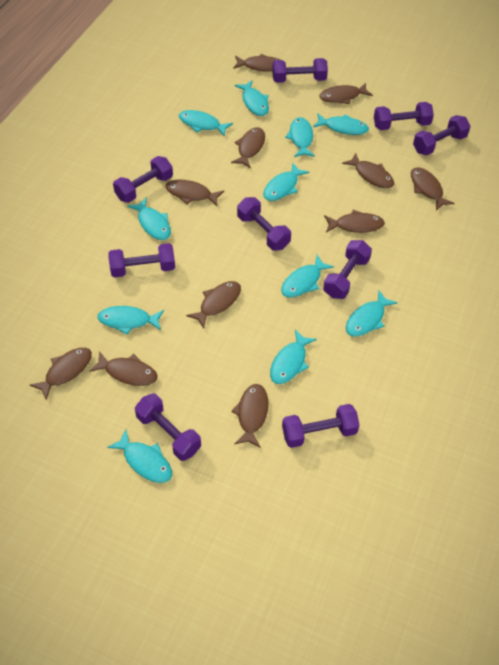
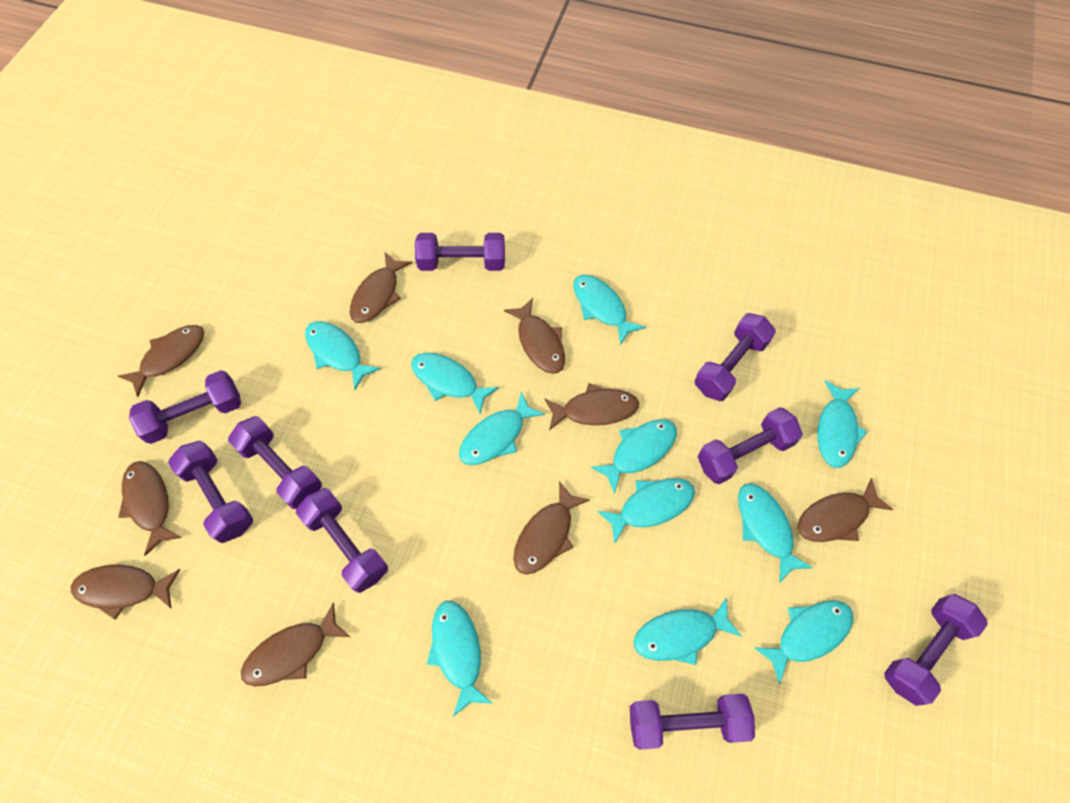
brown fish: 11 -> 9

